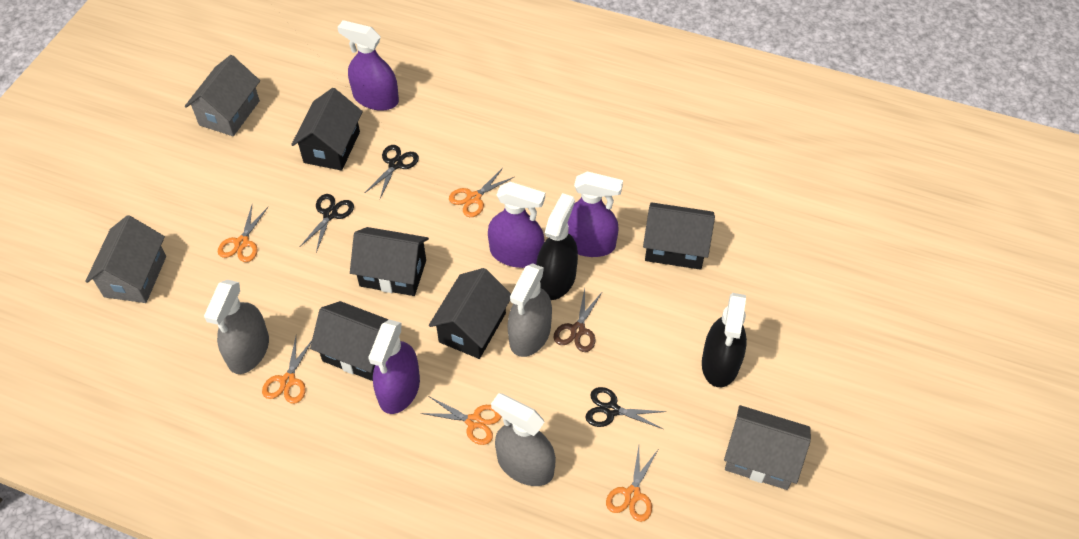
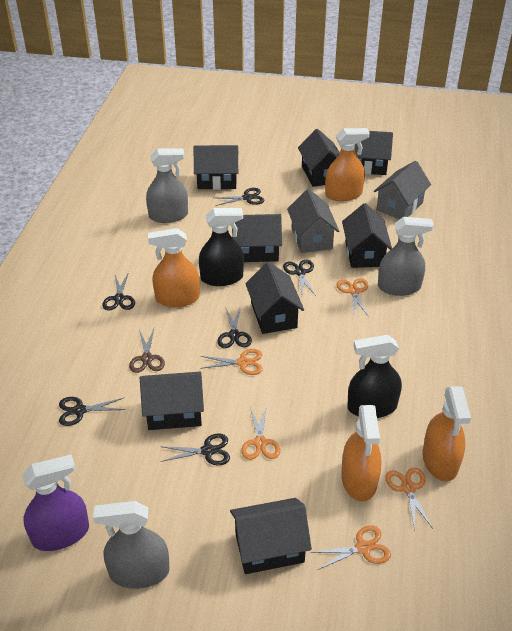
black house: 5 -> 8
black scissors: 3 -> 6
grey house: 3 -> 2
orange spray bottle: 0 -> 4
purple spray bottle: 4 -> 1

